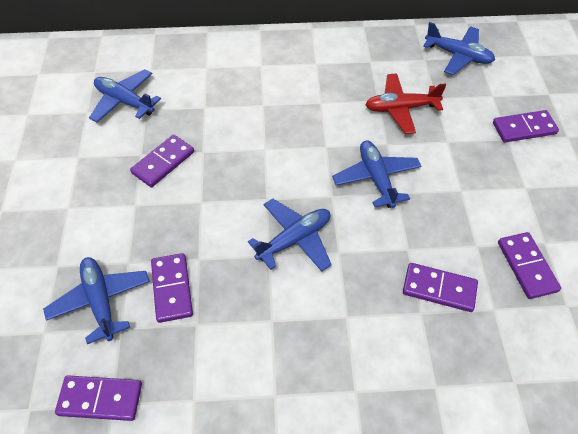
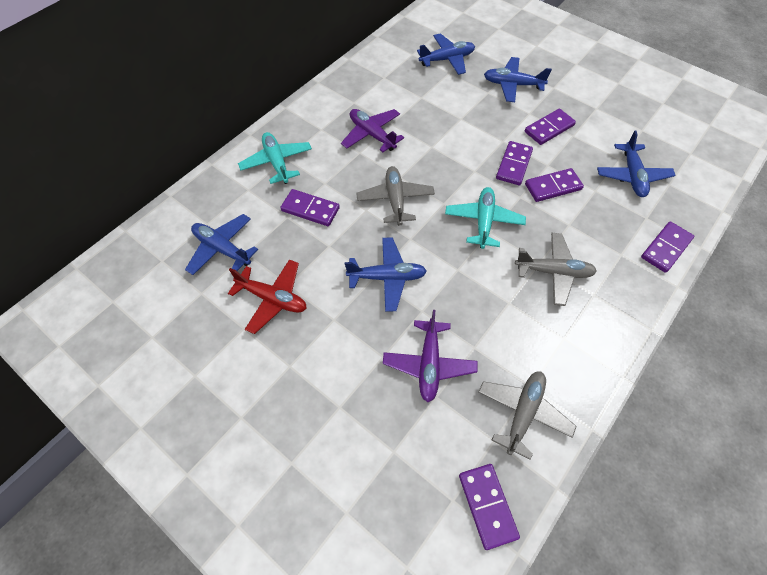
grey plane: 0 -> 3
purple plane: 0 -> 2
turquoise plane: 0 -> 2

